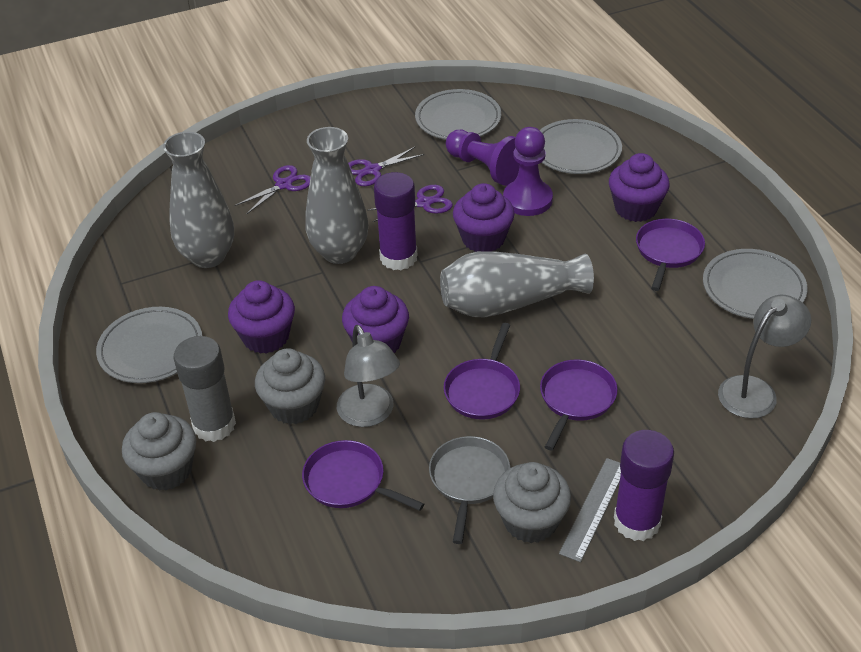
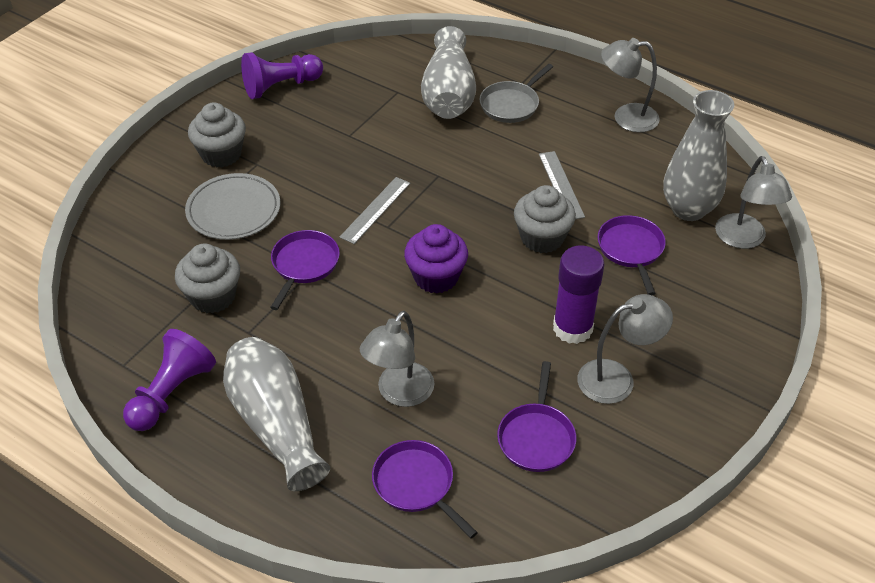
grey glue stick: 1 -> 0
grey lamp: 2 -> 4
grey plate: 4 -> 1
grey ruler: 1 -> 2
purple cupcake: 4 -> 1
purple glue stick: 2 -> 1
purple scissors: 3 -> 0

